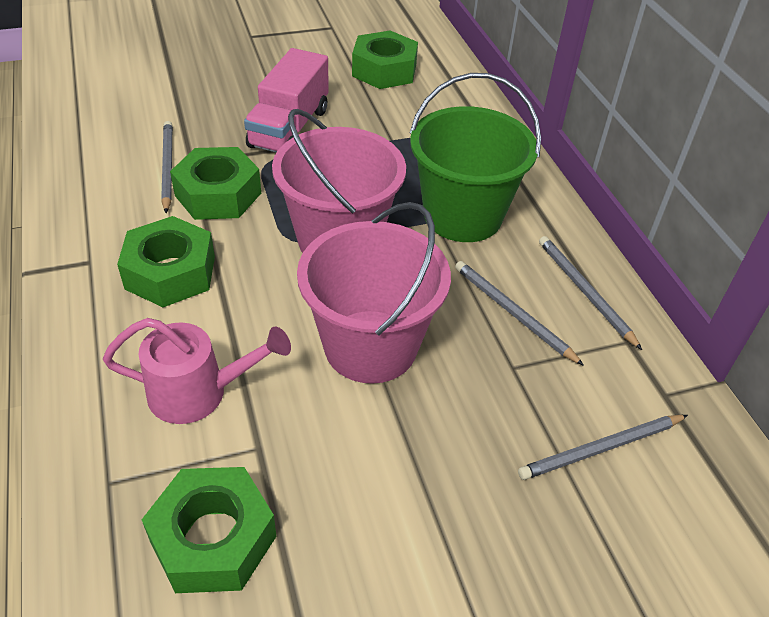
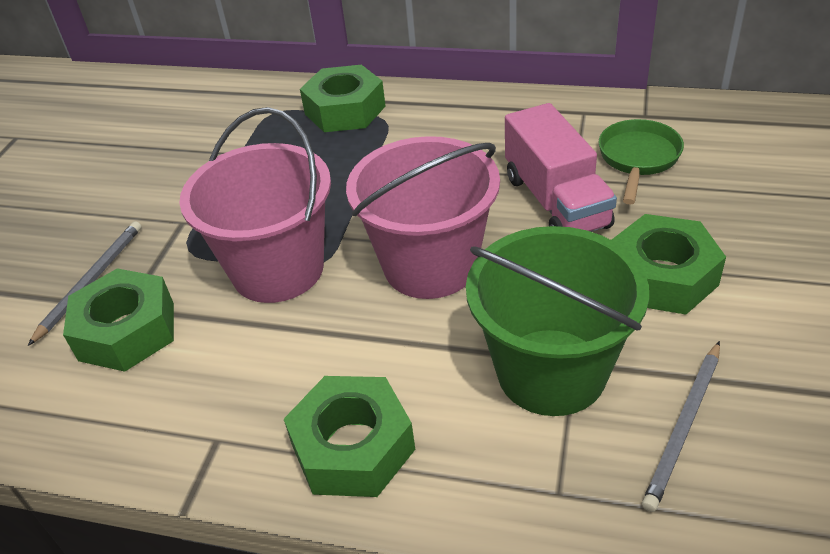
green pan: 0 -> 1
grey pencil: 4 -> 2
pink watering can: 1 -> 0

